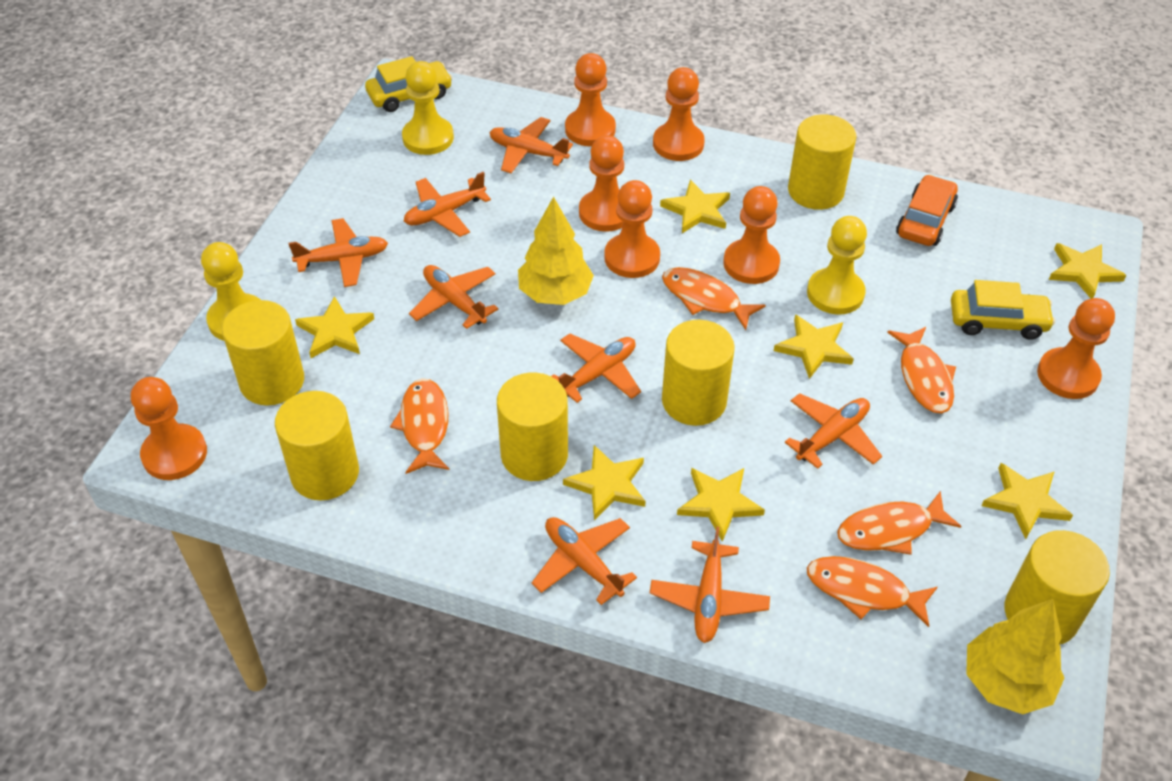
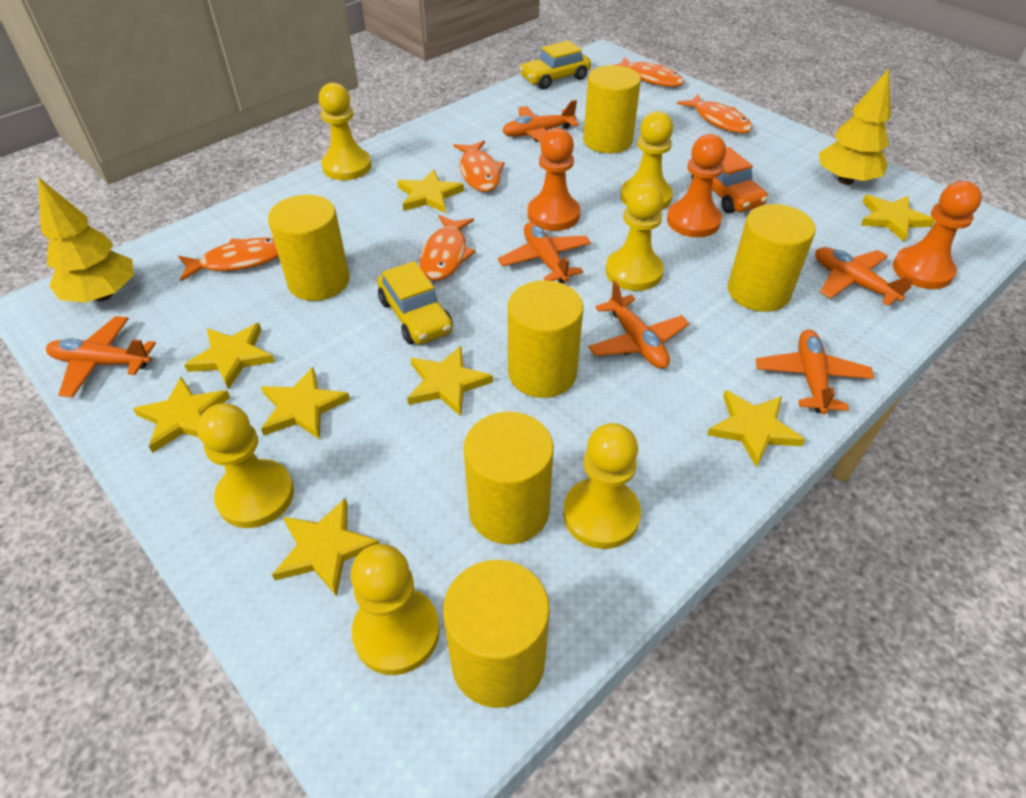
orange pawn: 7 -> 3
orange plane: 8 -> 6
yellow pawn: 3 -> 6
yellow star: 7 -> 8

